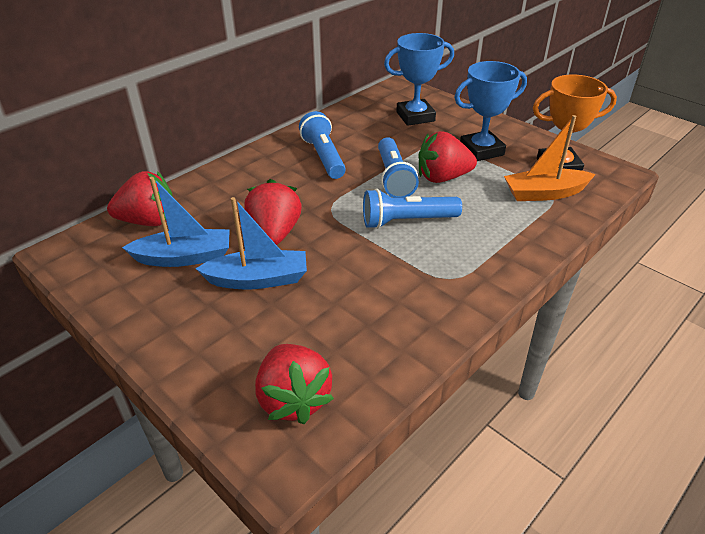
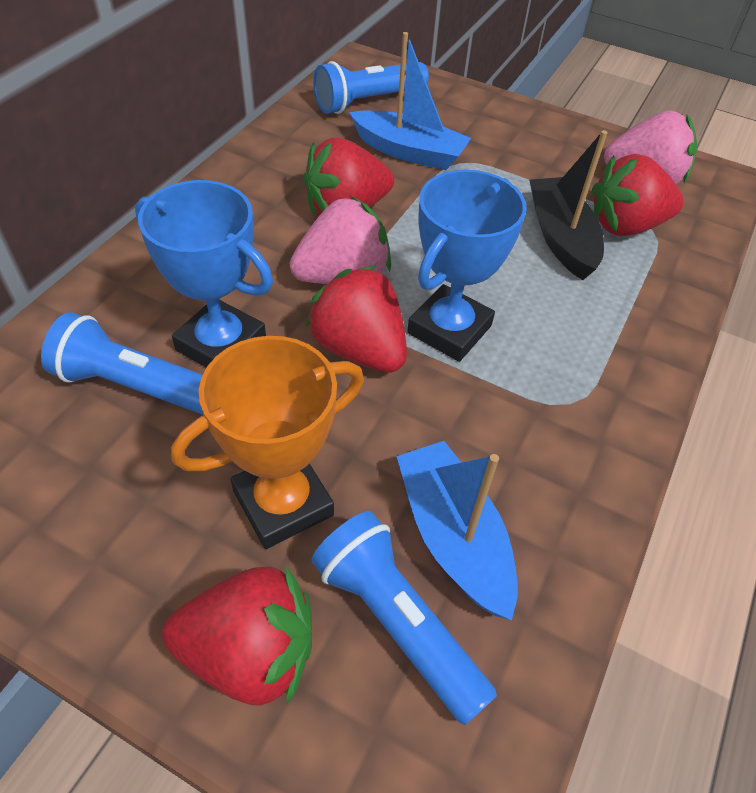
black boat: 0 -> 1
orange boat: 1 -> 0
pink strawberry: 0 -> 2

